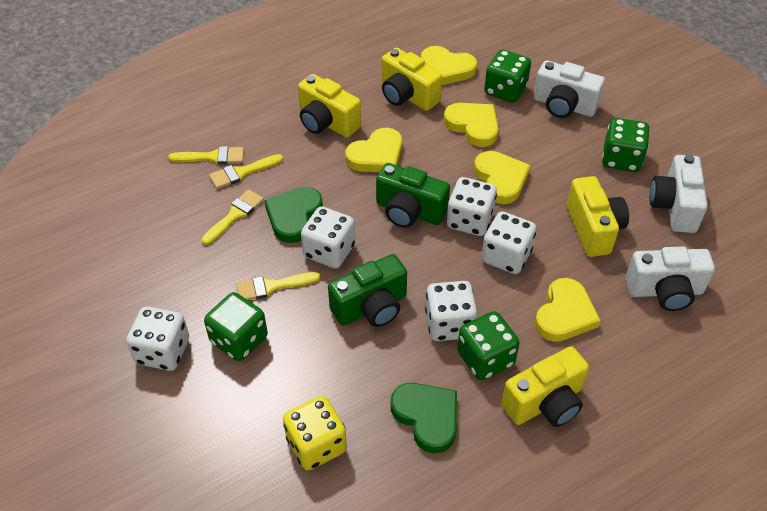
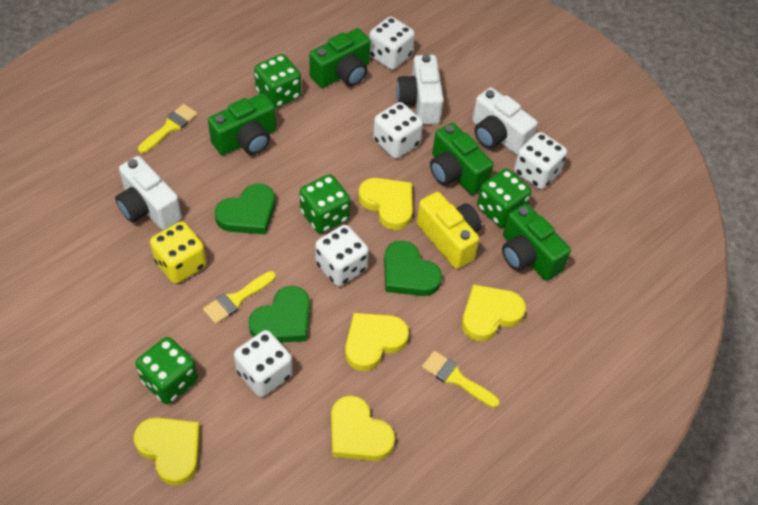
green camera: 2 -> 4
green heart: 2 -> 3
yellow brush: 4 -> 3
yellow camera: 4 -> 1

